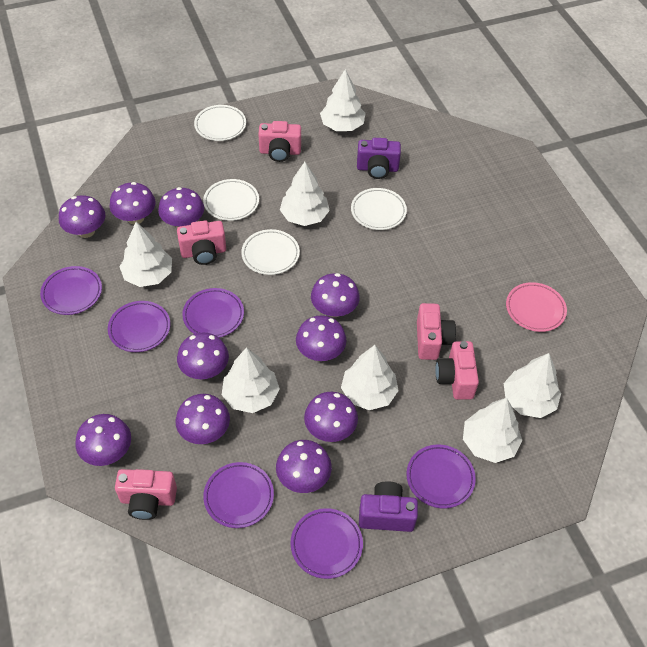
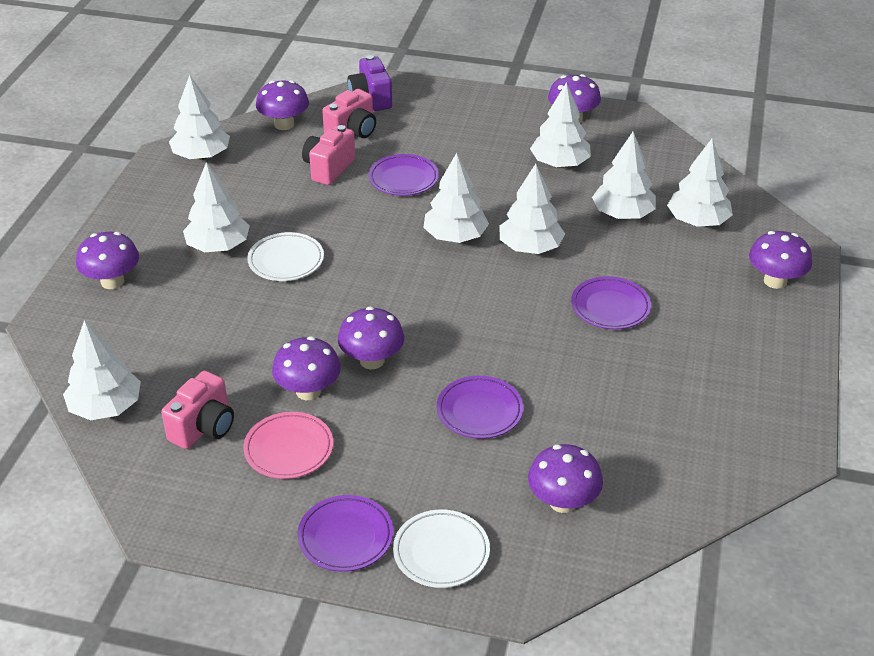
pink camera: 5 -> 3
purple camera: 2 -> 1
purple mushroom: 10 -> 7
purple plate: 6 -> 4
white plate: 4 -> 2
white tree: 7 -> 8

